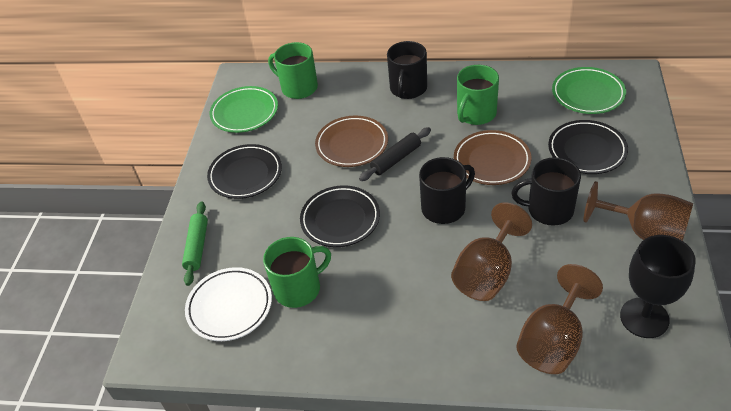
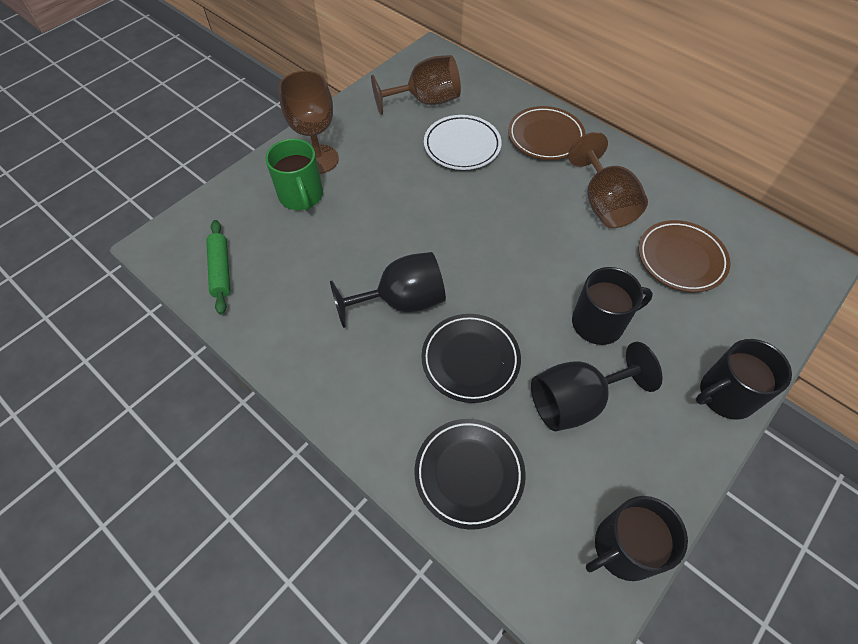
black goblet: 1 -> 2
black plate: 3 -> 2
black rolling pin: 1 -> 0
green mug: 3 -> 1
green plate: 2 -> 0

